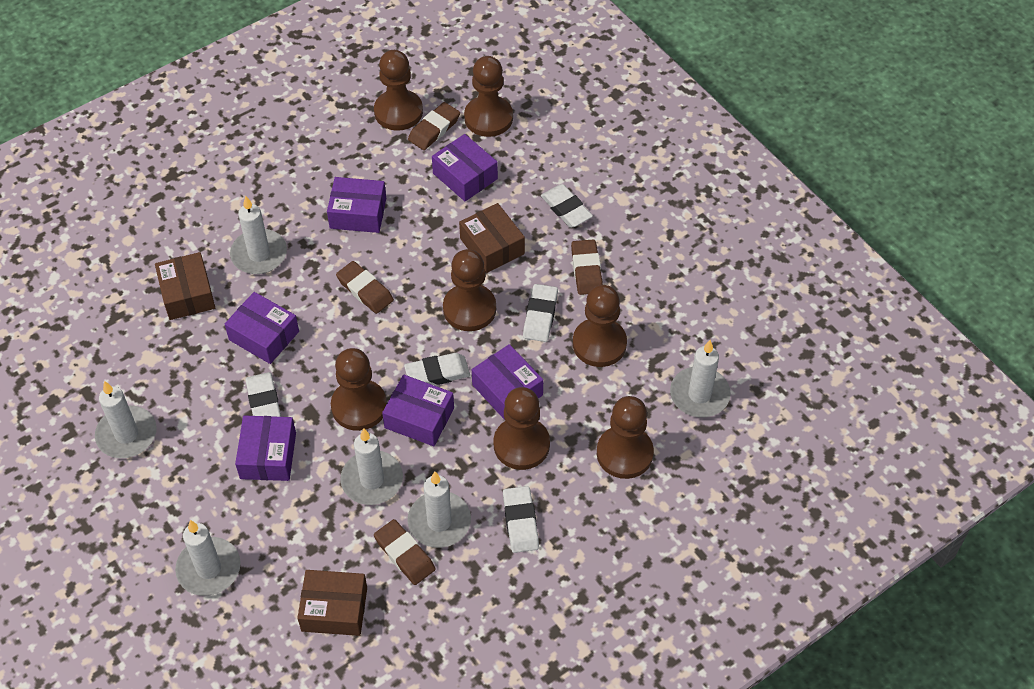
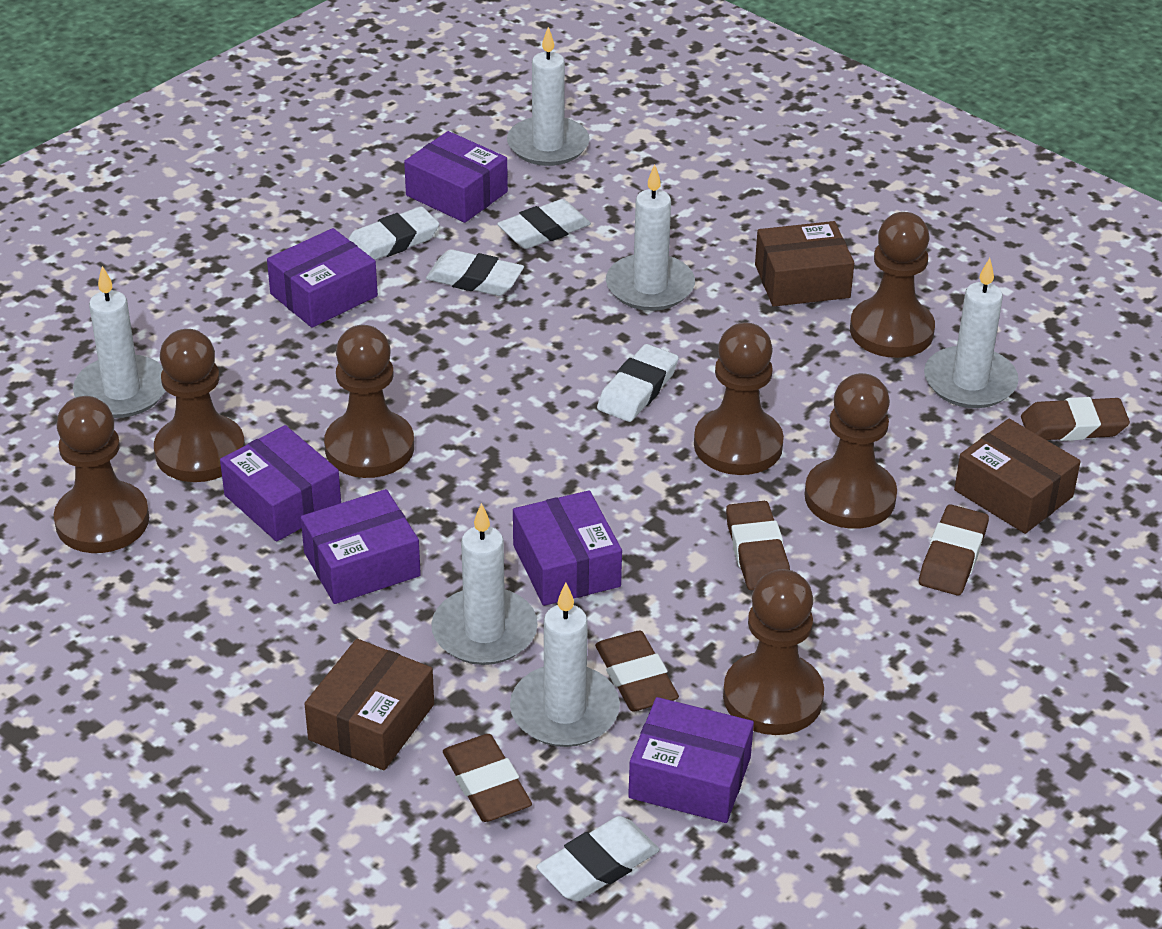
brown eraser: 4 -> 5

